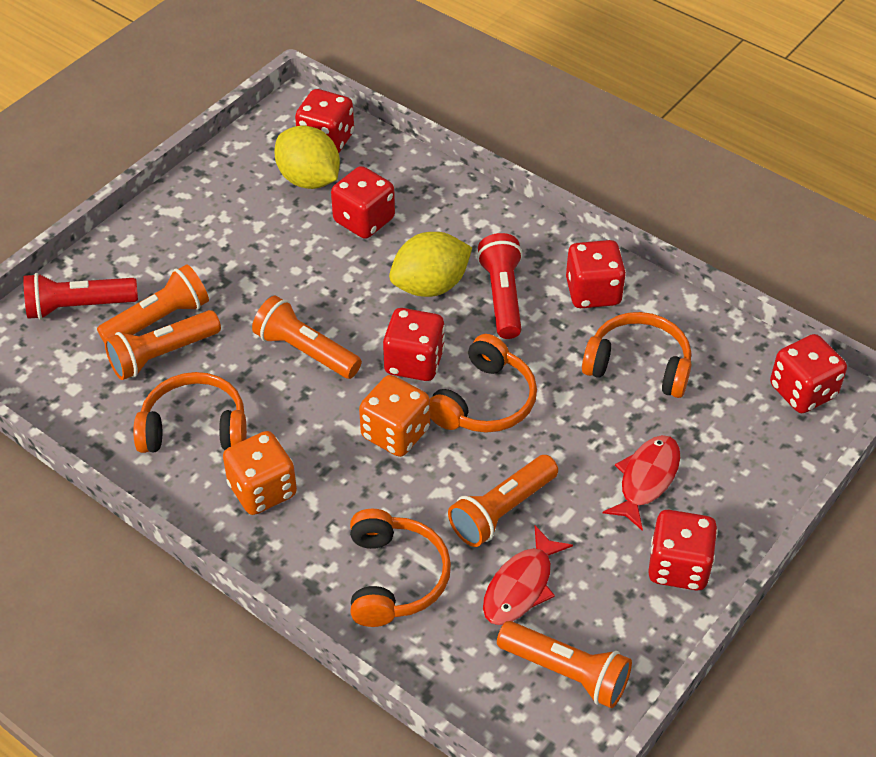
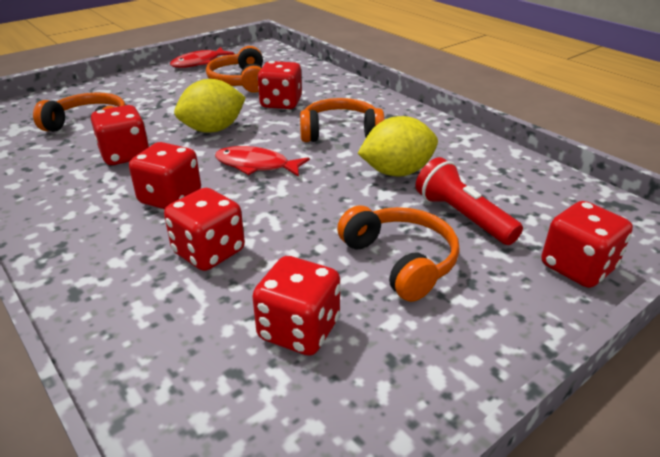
orange dice: 2 -> 0
orange flashlight: 5 -> 0
red flashlight: 2 -> 1

